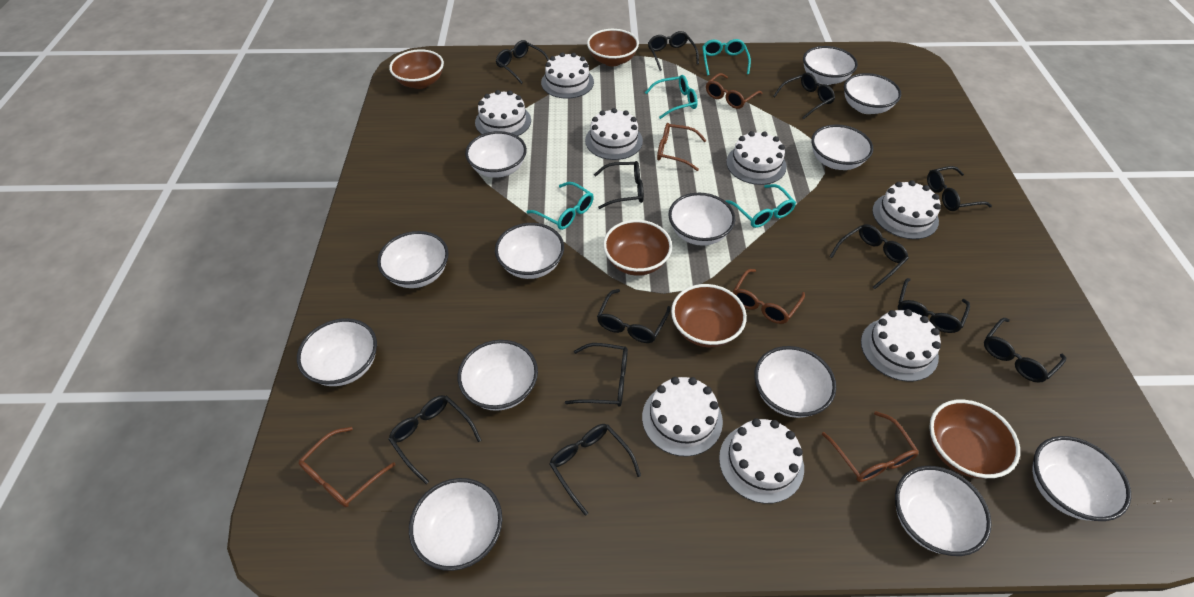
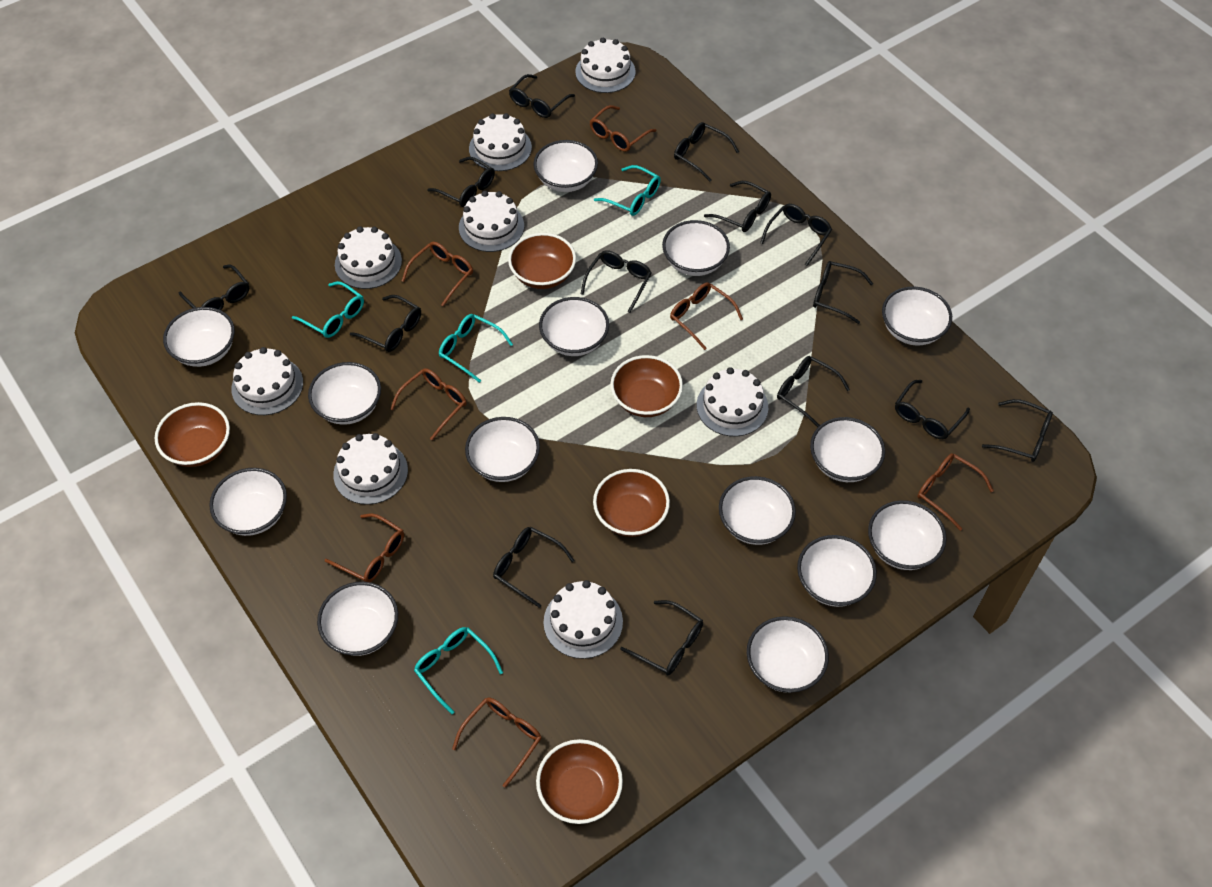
black glasses: 12 -> 14
brown glasses: 5 -> 7
white bowl: 13 -> 14

